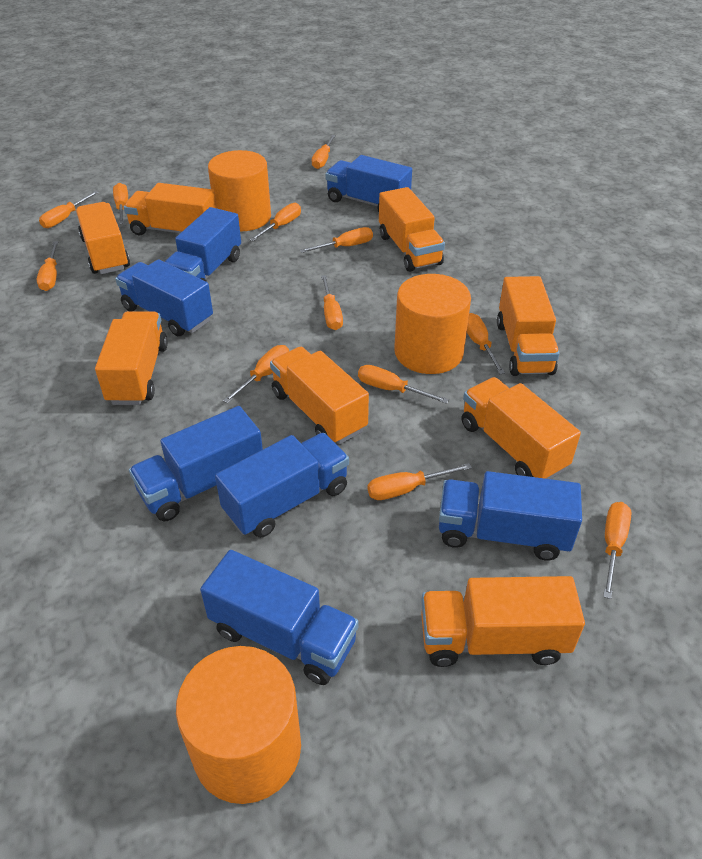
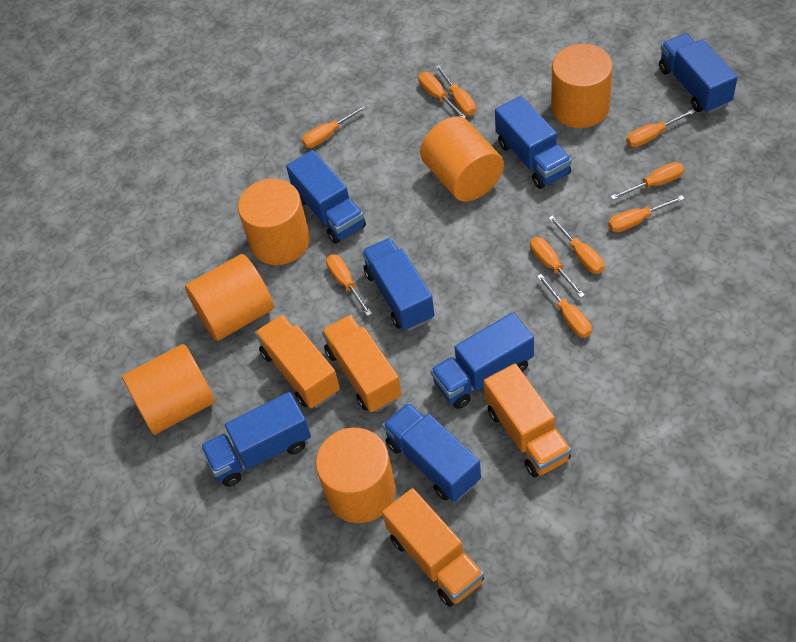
orange cylinder: 3 -> 6
orange screwdriver: 12 -> 10
orange truck: 8 -> 4

